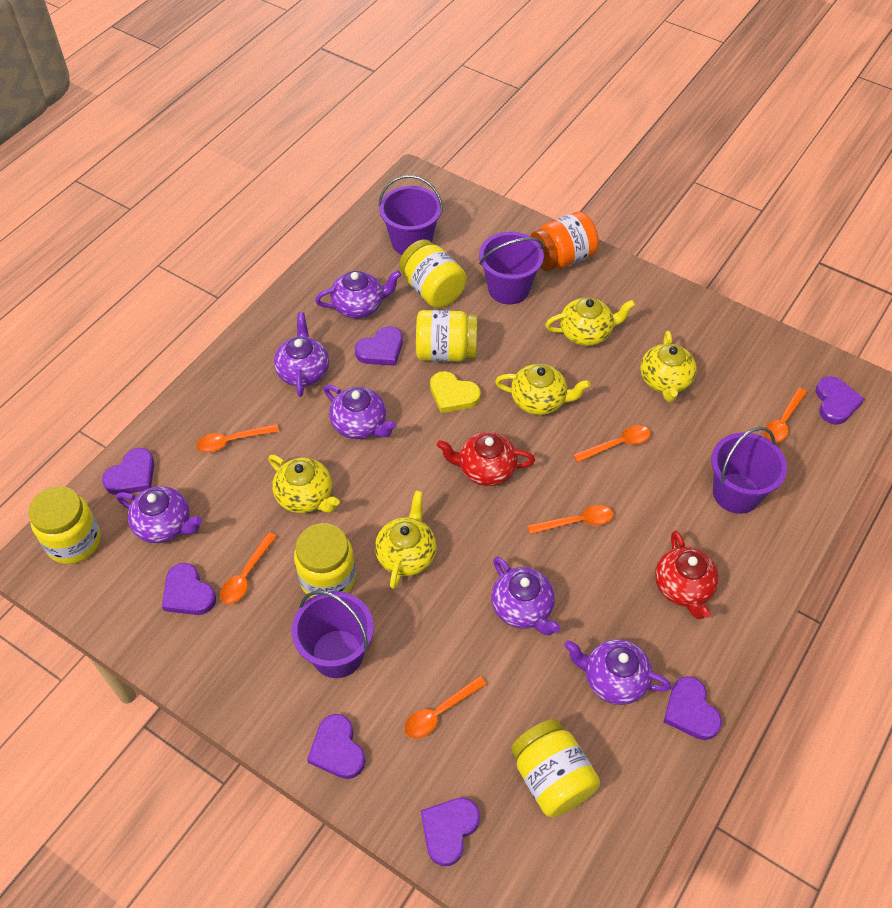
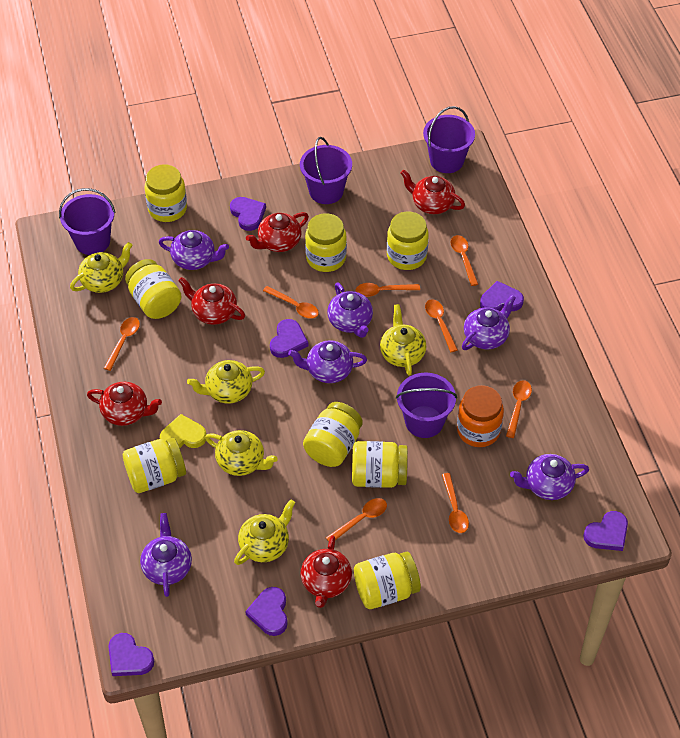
orange spoon: 6 -> 8
purple heart: 7 -> 6
red teapot: 2 -> 5
yellow jar: 5 -> 8

